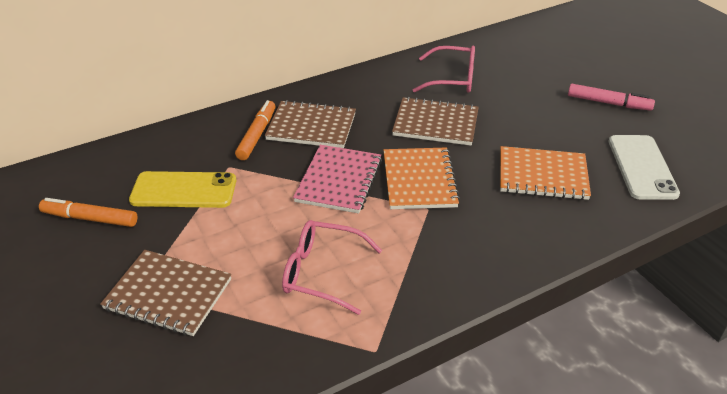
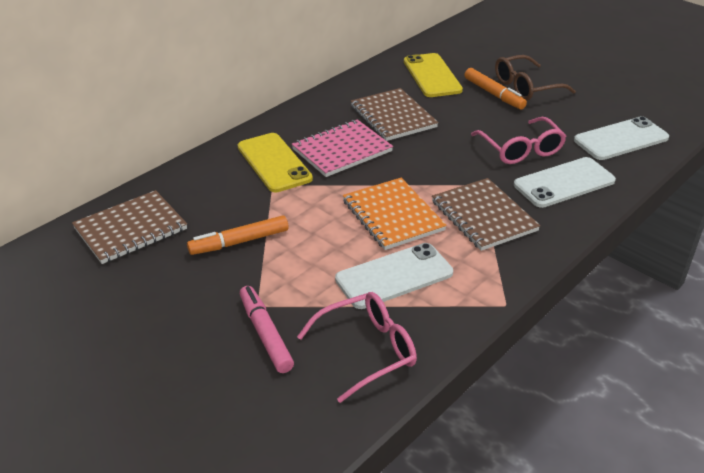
brown glasses: 0 -> 1
orange notebook: 2 -> 1
white phone: 1 -> 3
yellow phone: 1 -> 2

